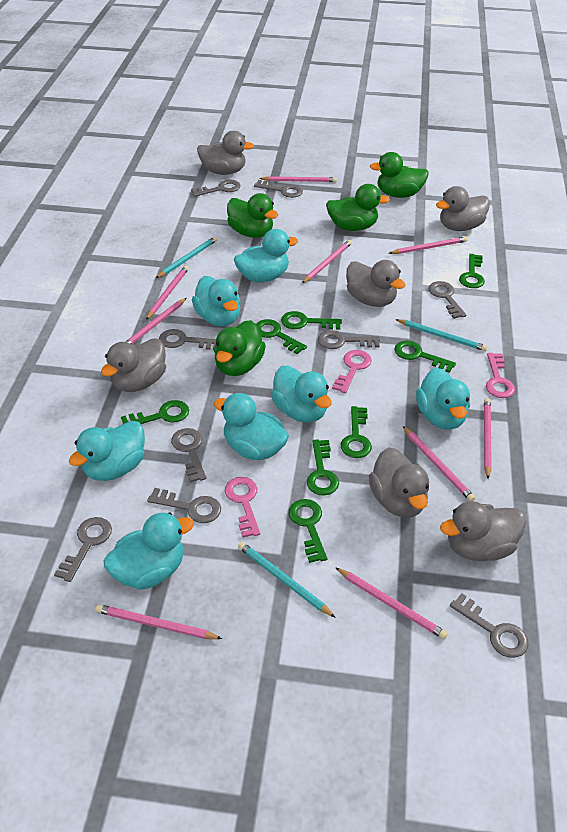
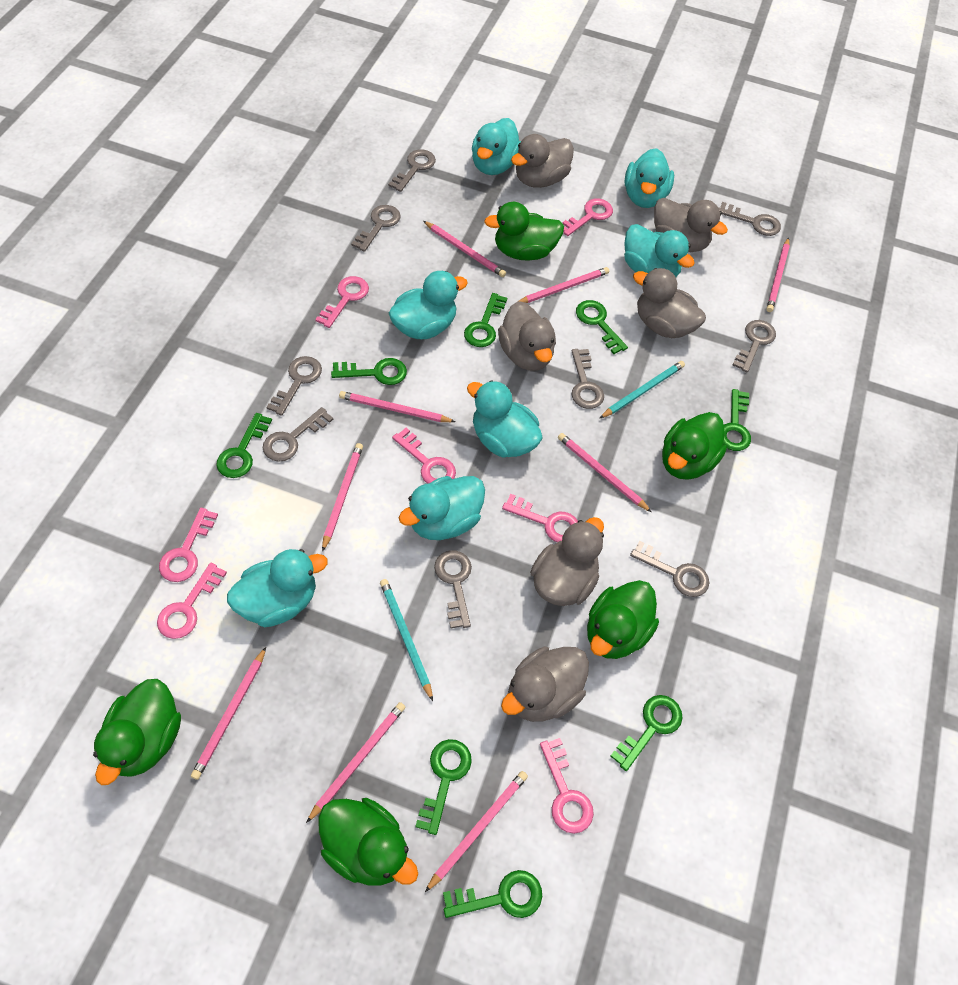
green duck: 4 -> 5
pink key: 3 -> 7
turquoise pencil: 3 -> 2

